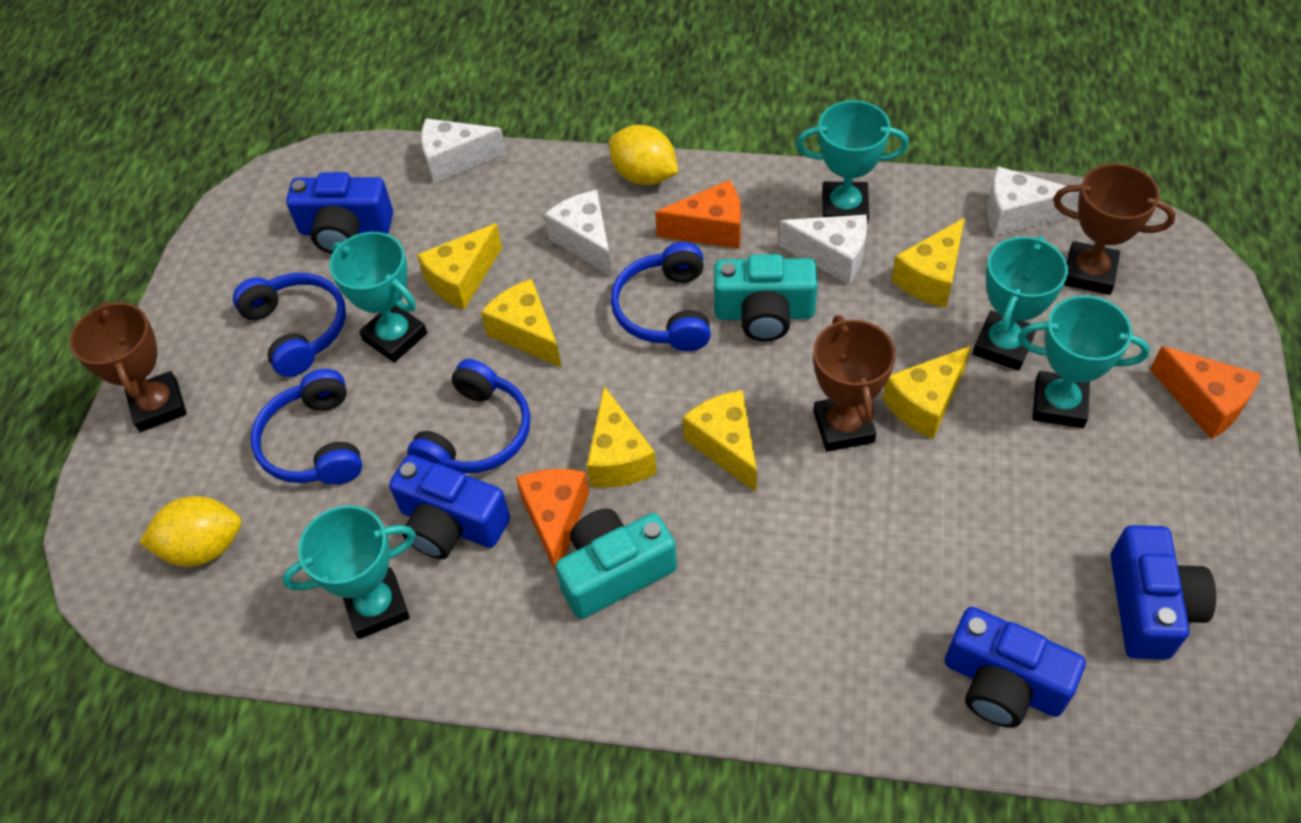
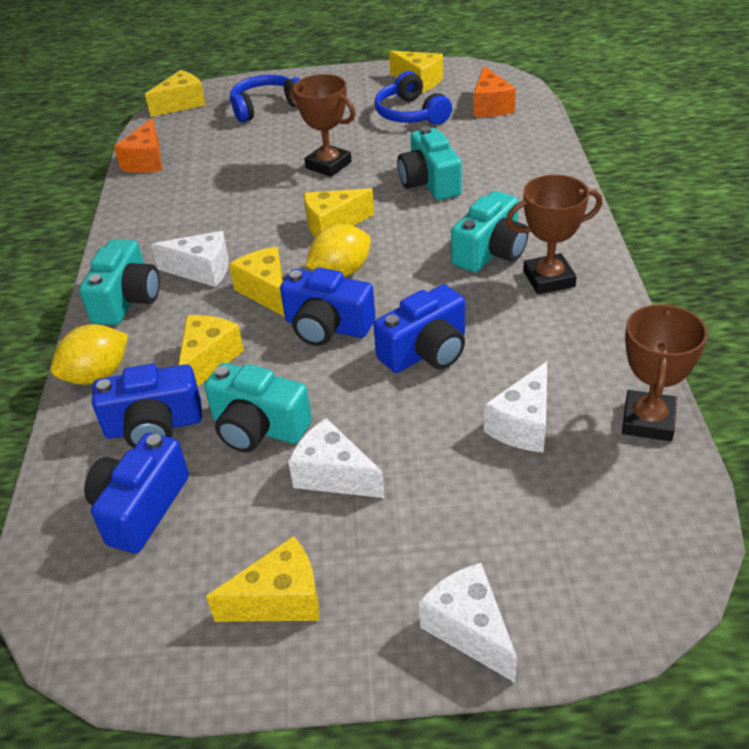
blue headphones: 4 -> 2
orange cheese: 3 -> 2
turquoise camera: 2 -> 4
turquoise trophy: 5 -> 0

